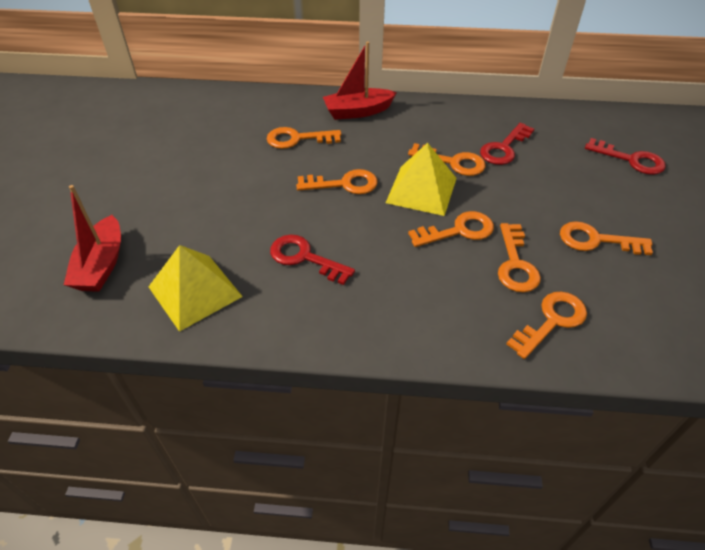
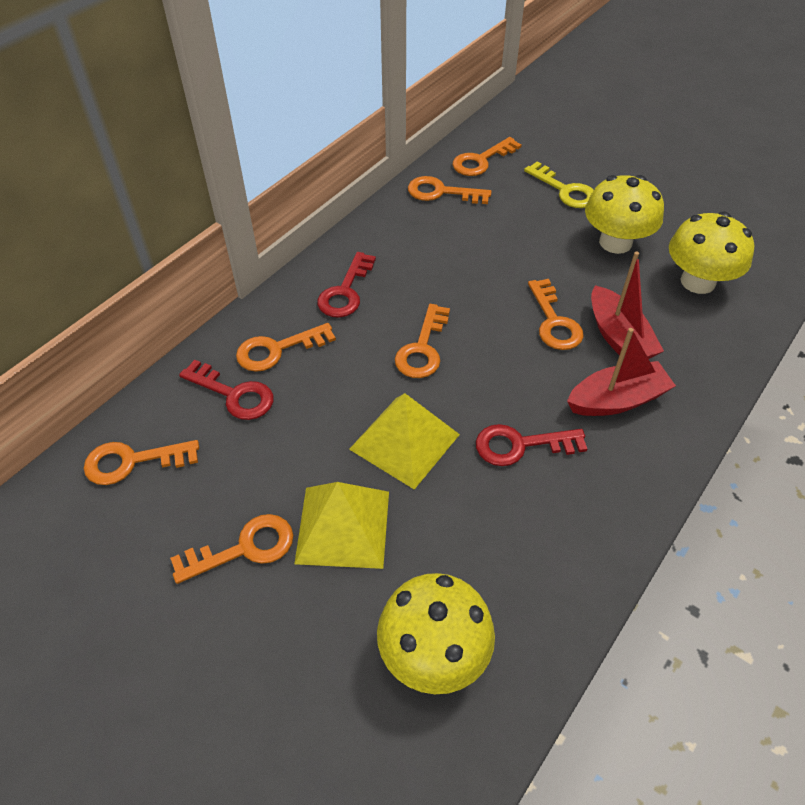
yellow key: 0 -> 1
yellow mushroom: 0 -> 3

